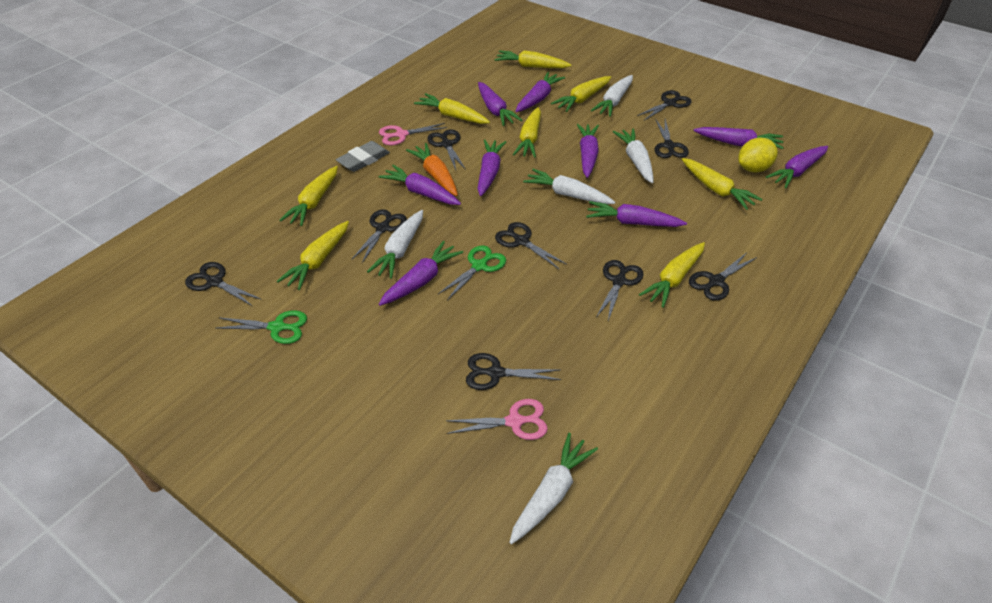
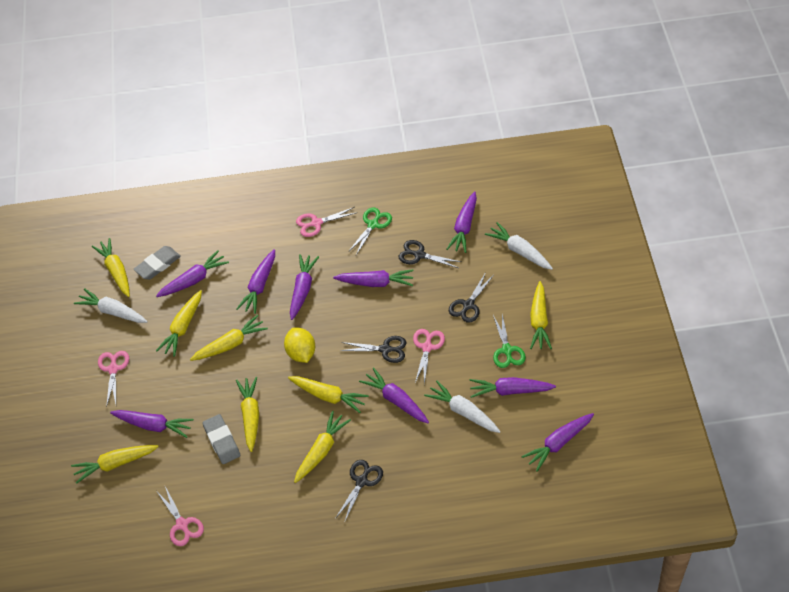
black scissors: 9 -> 4
grey eraser: 1 -> 2
orange carrot: 1 -> 0
pink scissors: 2 -> 4
white carrot: 5 -> 3

